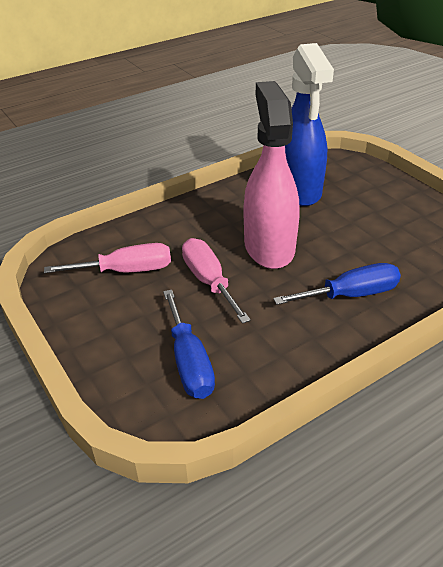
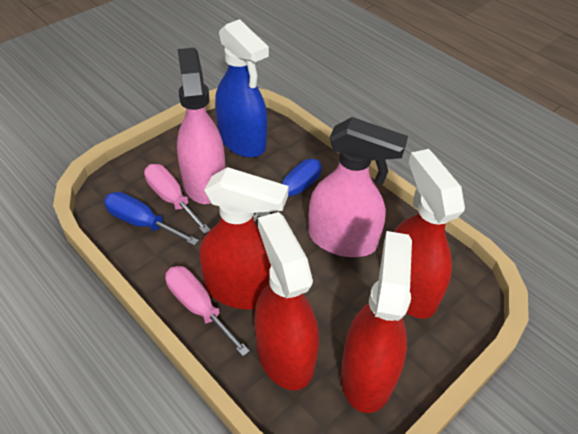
pink spray bottle: 1 -> 2
red spray bottle: 0 -> 4

